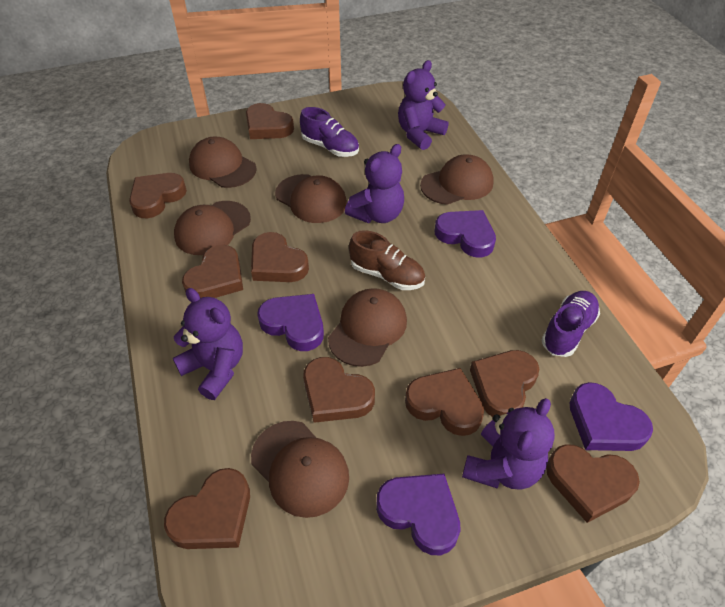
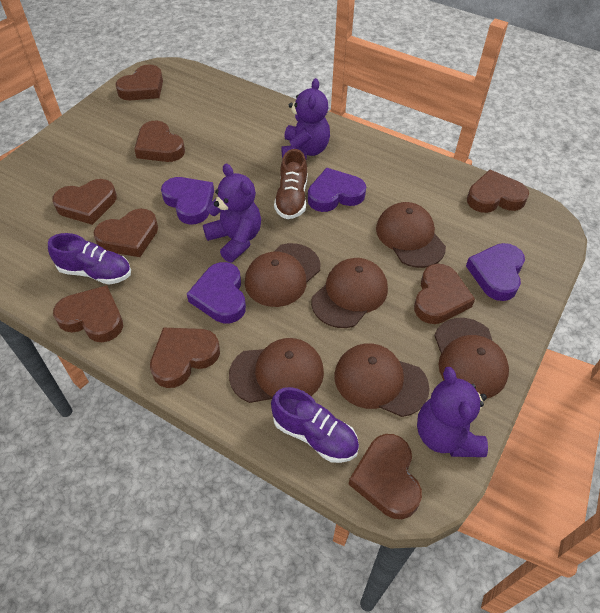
purple teddy bear: 4 -> 3

